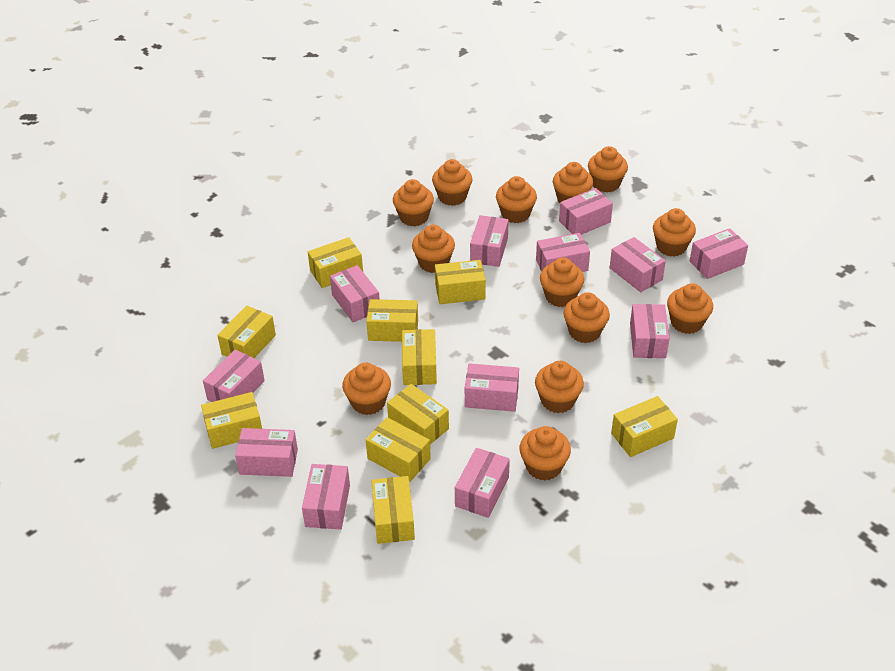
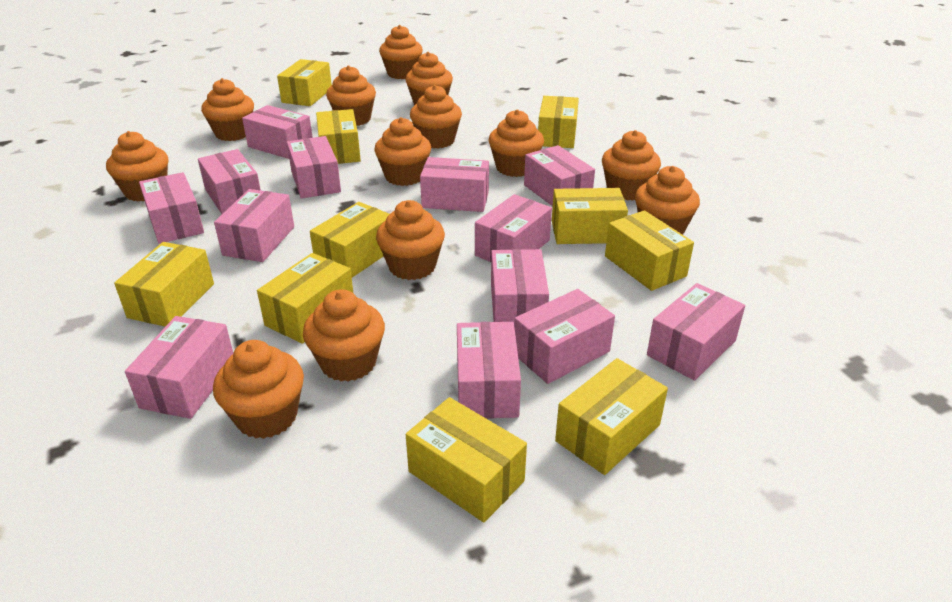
pink box: 12 -> 13

